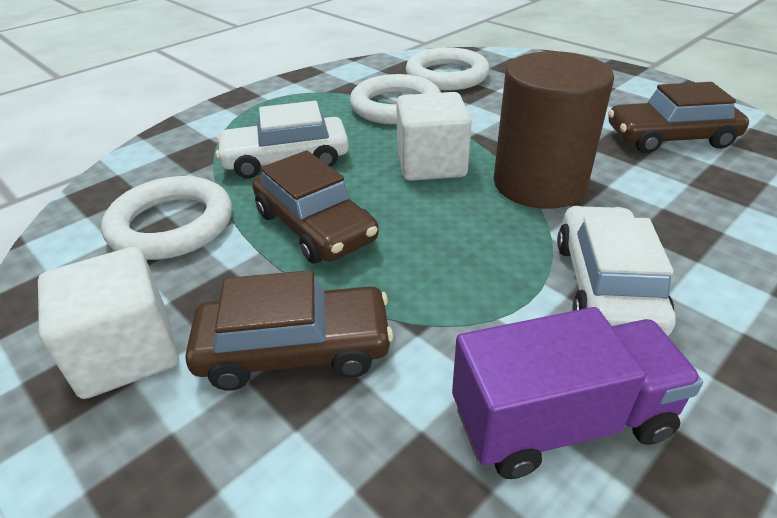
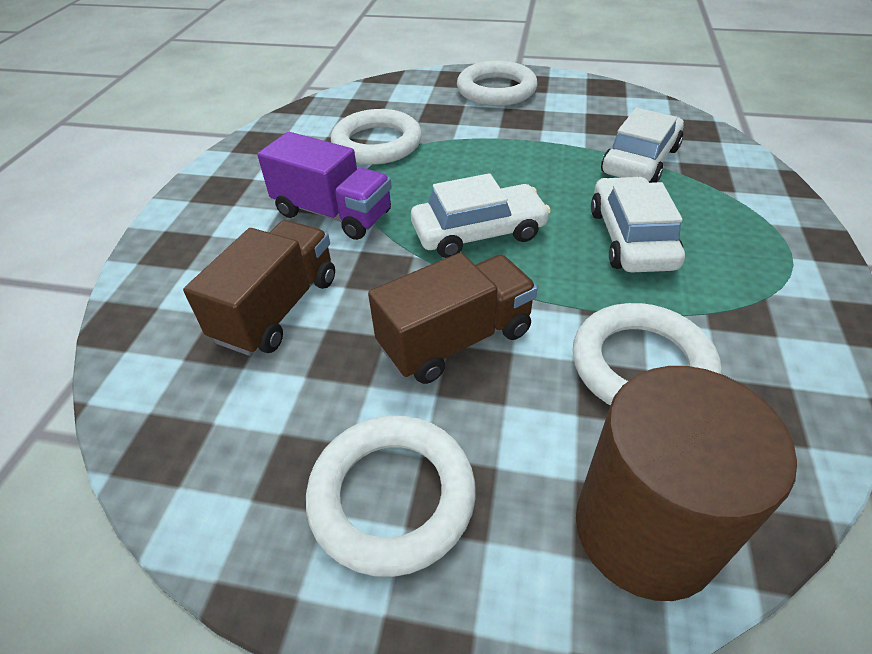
brown car: 3 -> 0
brown truck: 0 -> 2
white car: 2 -> 3
white cube: 2 -> 0
white ring: 3 -> 4

